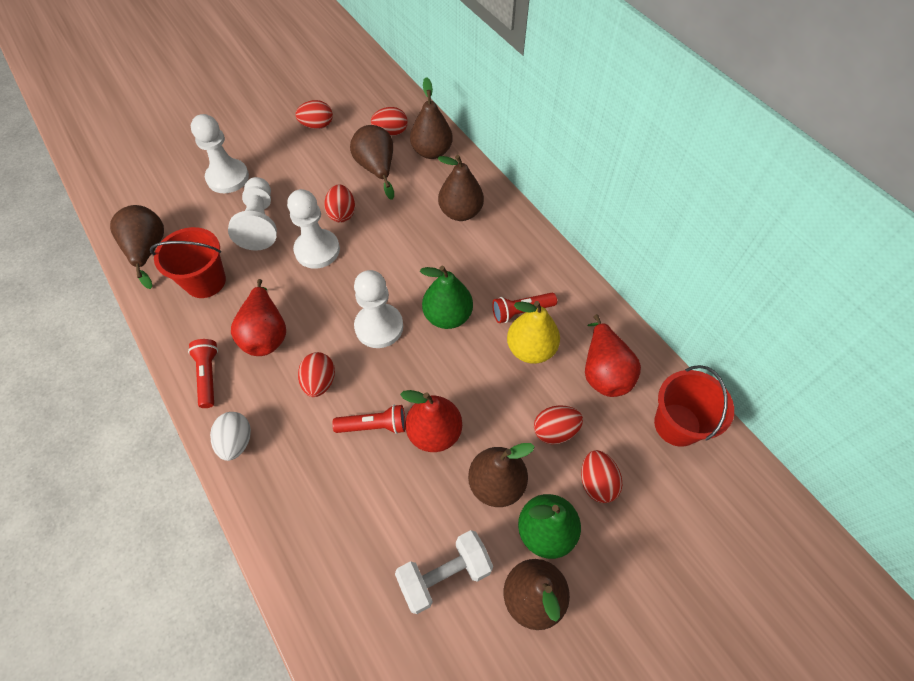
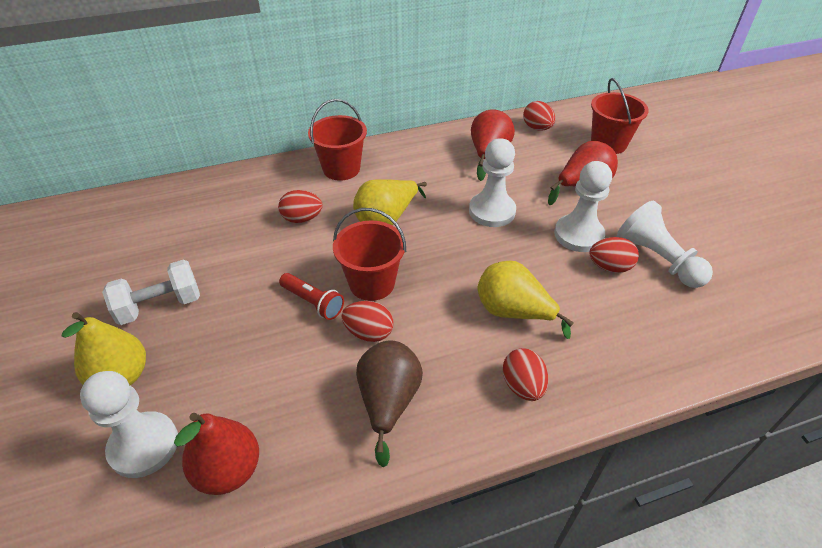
brown pear: 6 -> 1
green pear: 2 -> 0
red bucket: 2 -> 3
red egg: 6 -> 5
red flashlight: 3 -> 1
white egg: 1 -> 0
yellow pear: 1 -> 3

